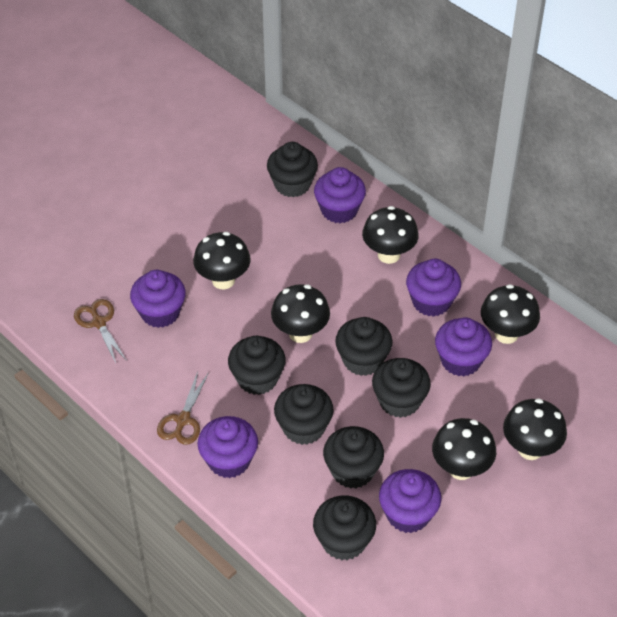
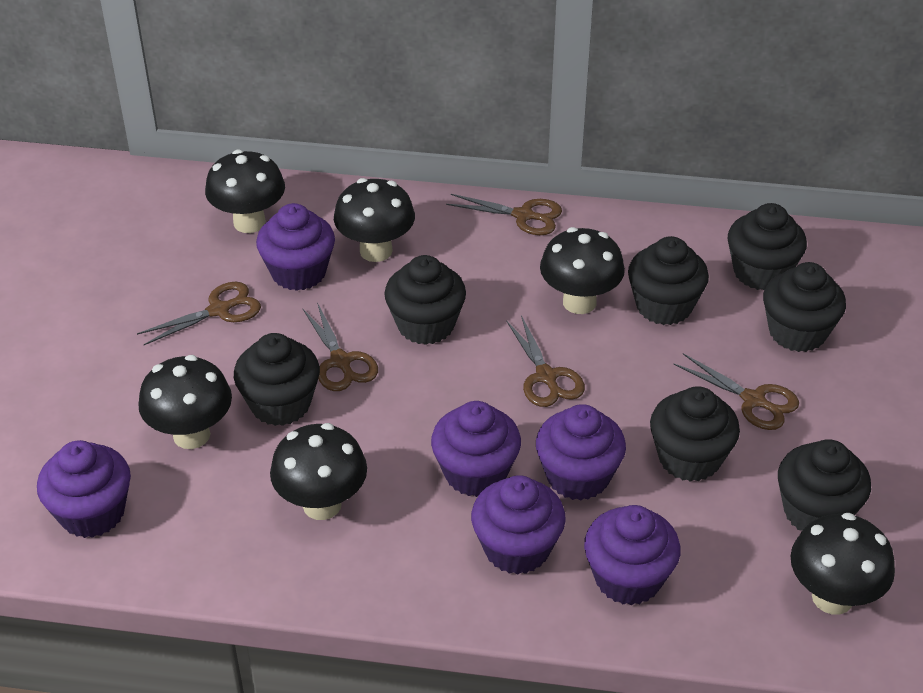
brown scissors: 2 -> 5

